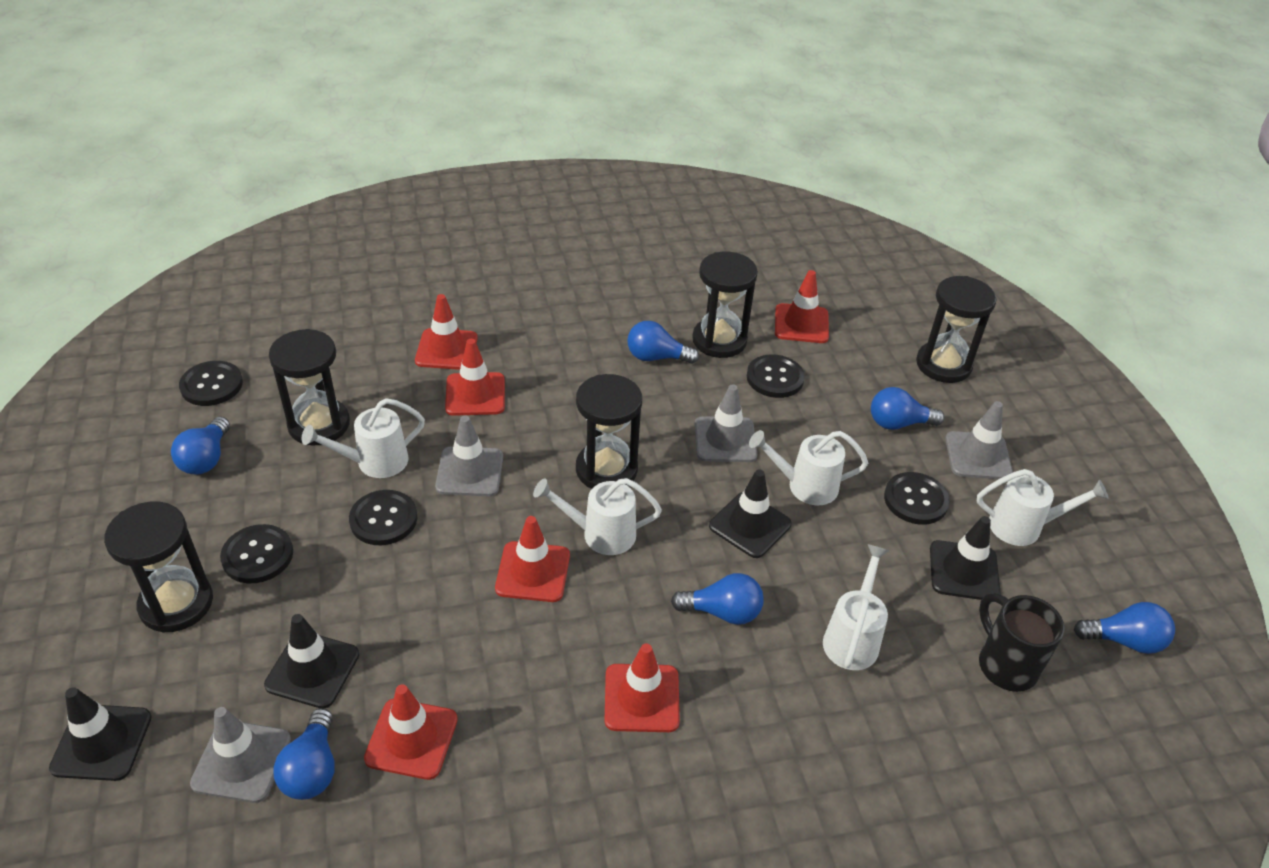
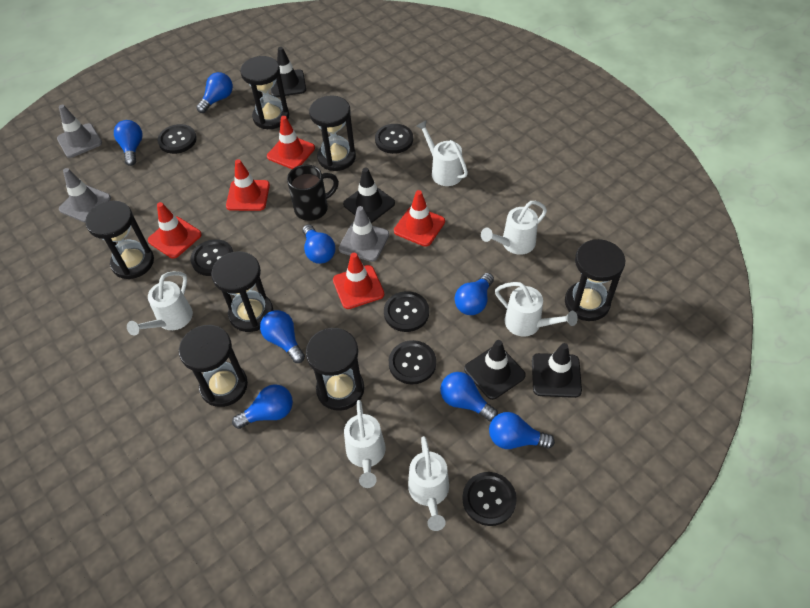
black button: 5 -> 6
black hourglass: 5 -> 7
blue light bulb: 6 -> 8
grey traffic cone: 4 -> 3
red traffic cone: 6 -> 5
white watering can: 5 -> 6

